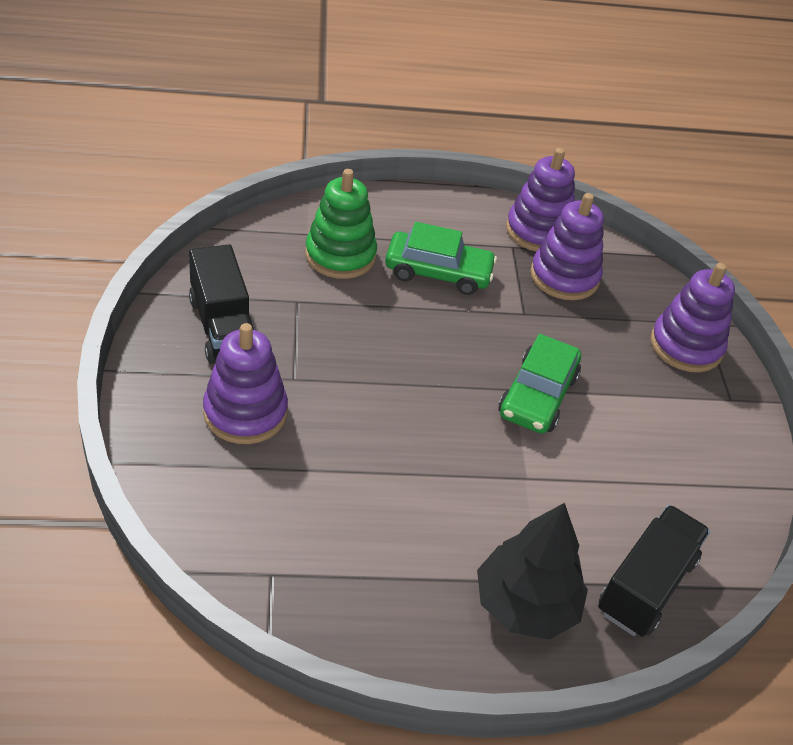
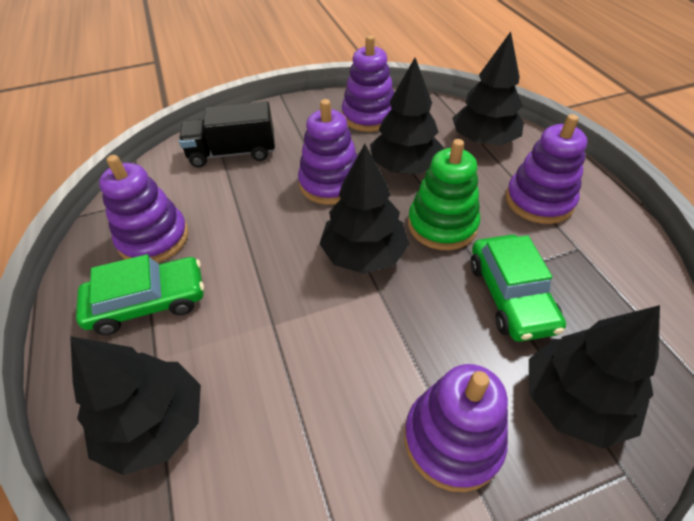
black tree: 1 -> 5
black truck: 2 -> 1
purple stacking toy: 4 -> 5

